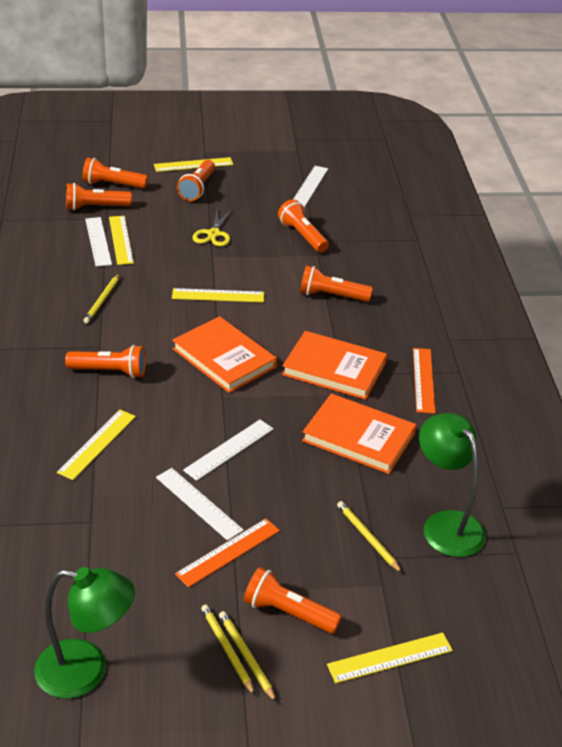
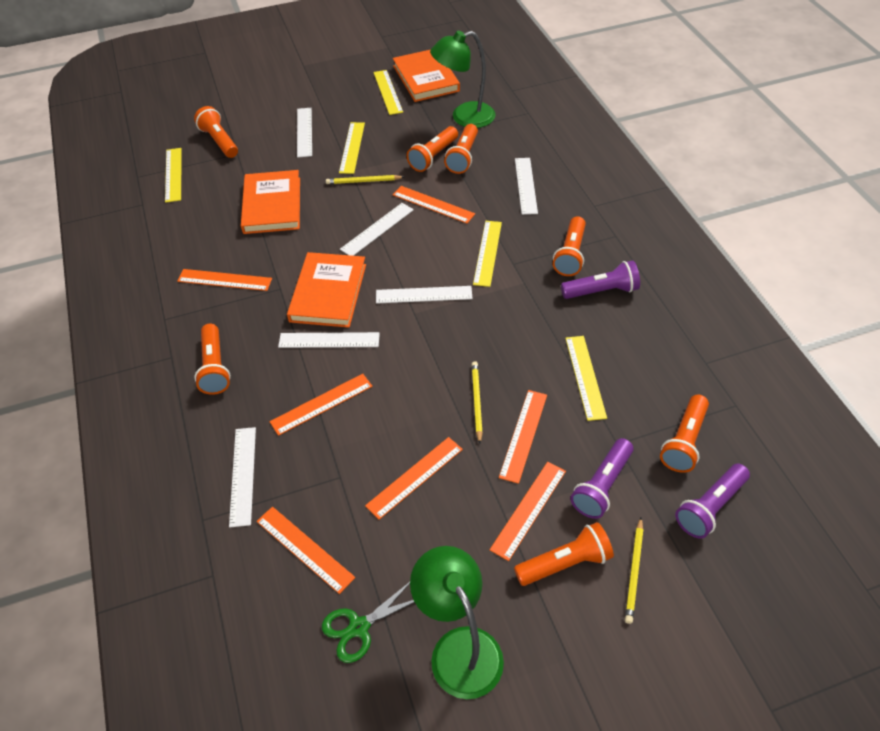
green scissors: 0 -> 1
orange ruler: 2 -> 7
purple flashlight: 0 -> 3
white ruler: 4 -> 6
yellow pencil: 4 -> 3
yellow scissors: 1 -> 0

